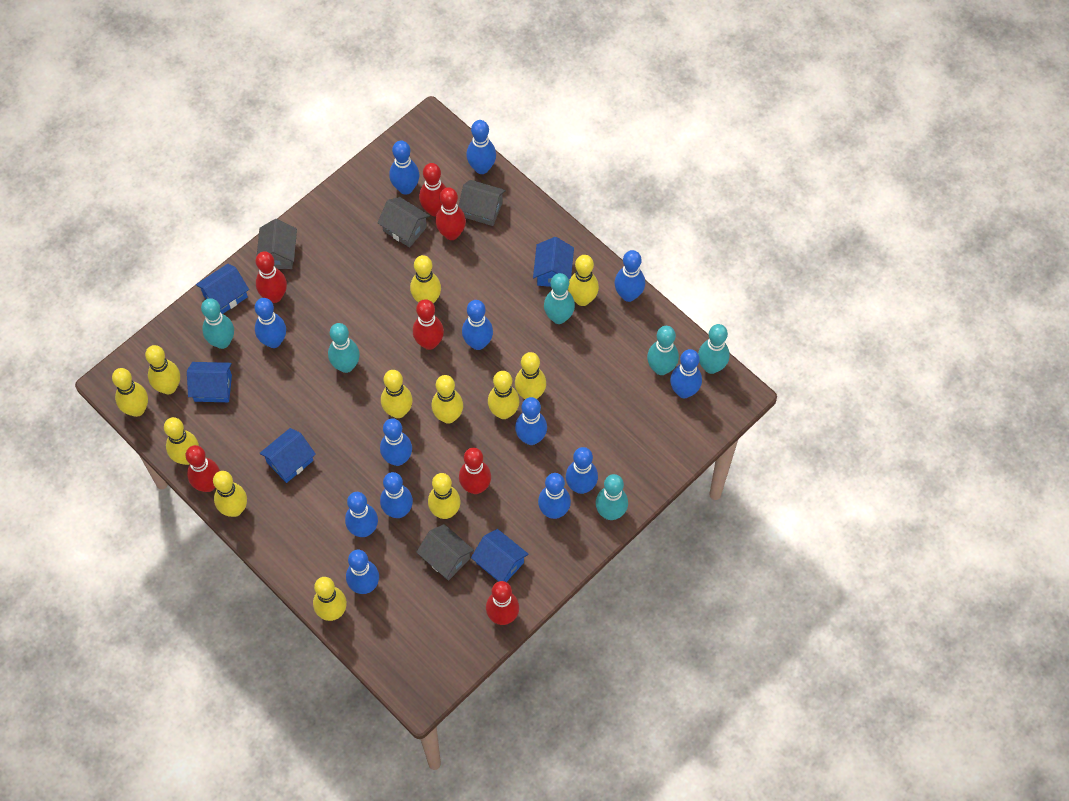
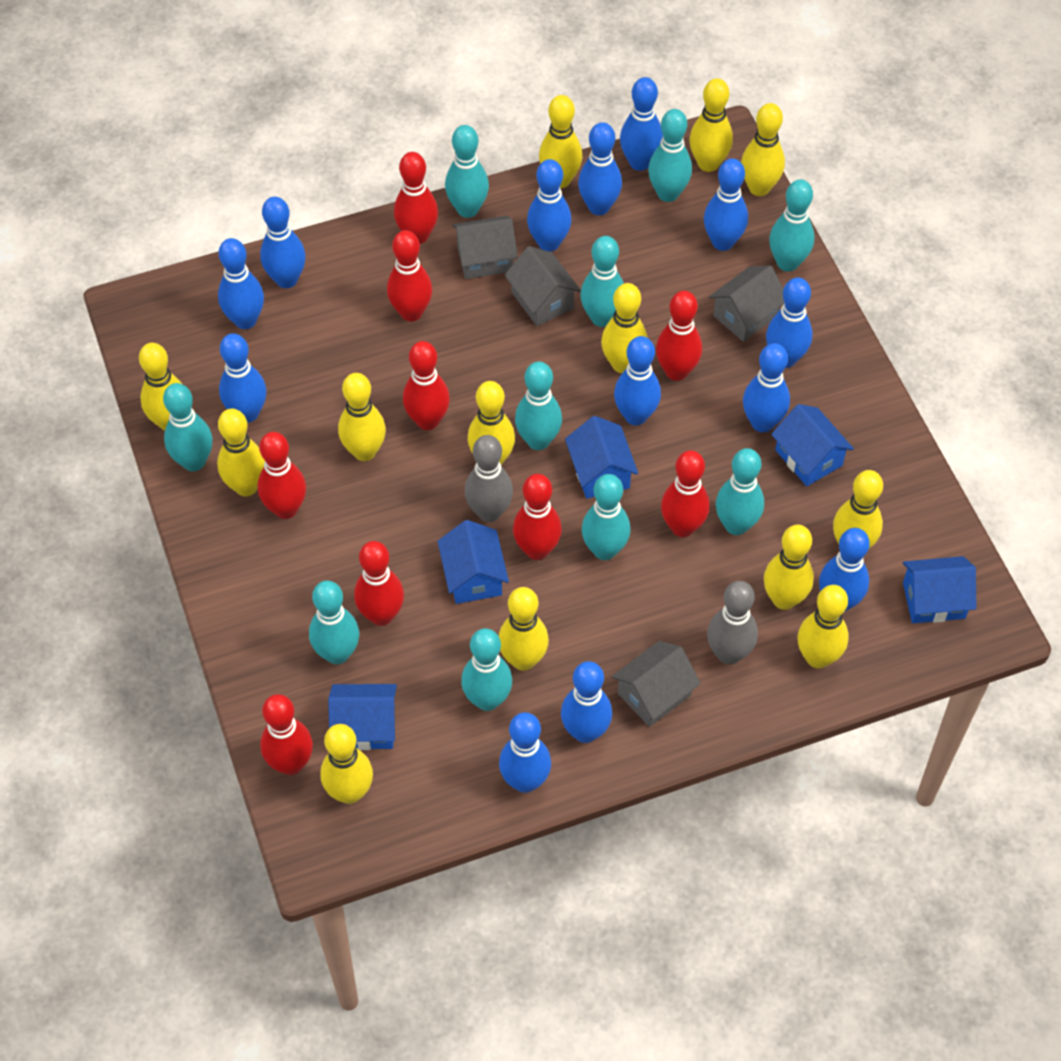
grey bowling pin: 0 -> 2
red bowling pin: 7 -> 9
turquoise bowling pin: 6 -> 10
yellow bowling pin: 12 -> 13

